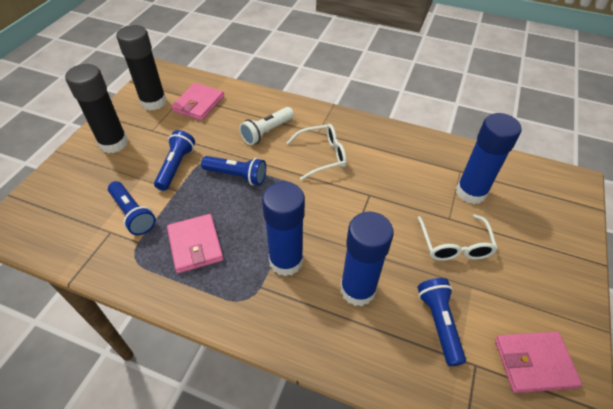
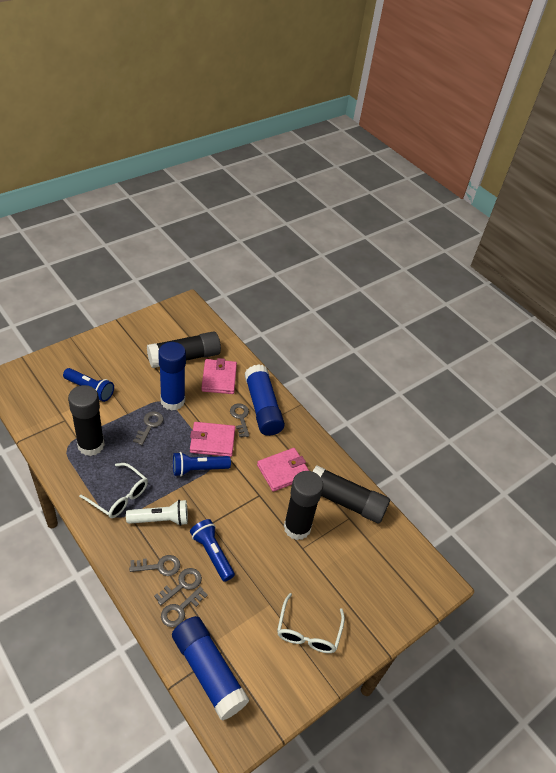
black glue stick: 2 -> 4
blue flashlight: 4 -> 3
grey key: 0 -> 5

